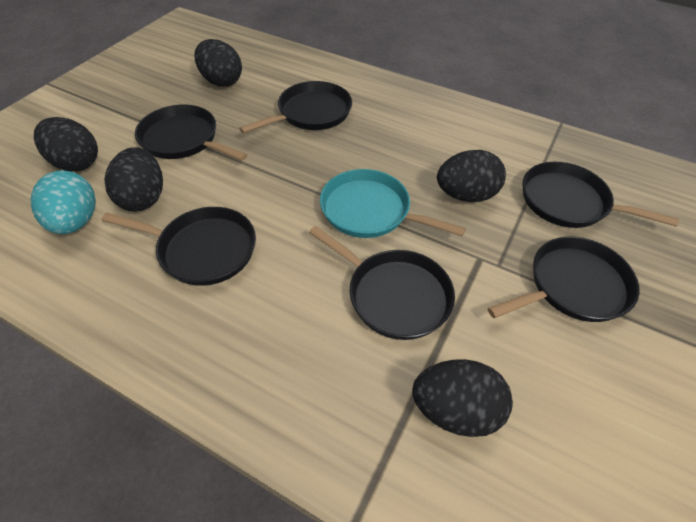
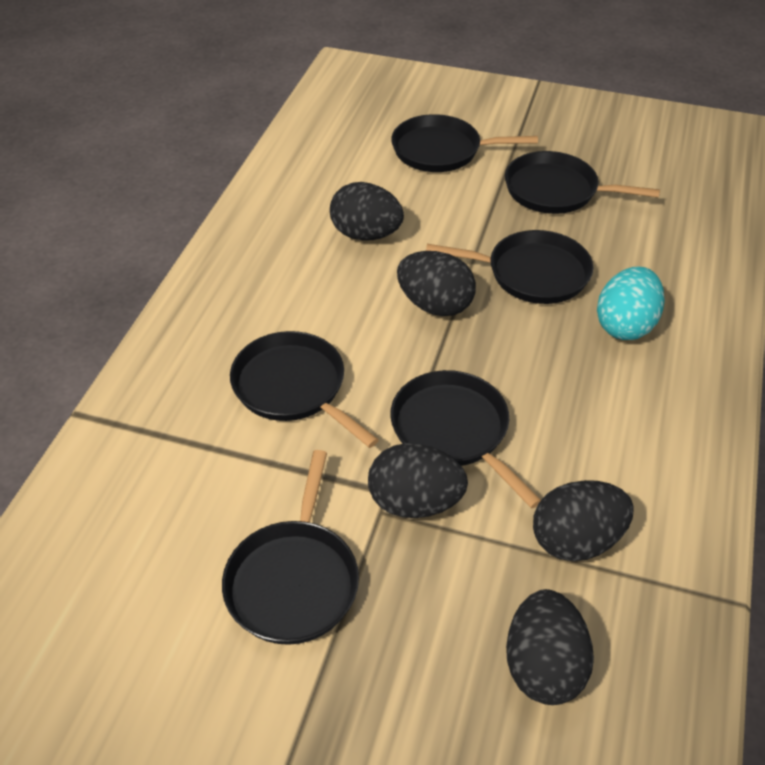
turquoise pan: 1 -> 0

